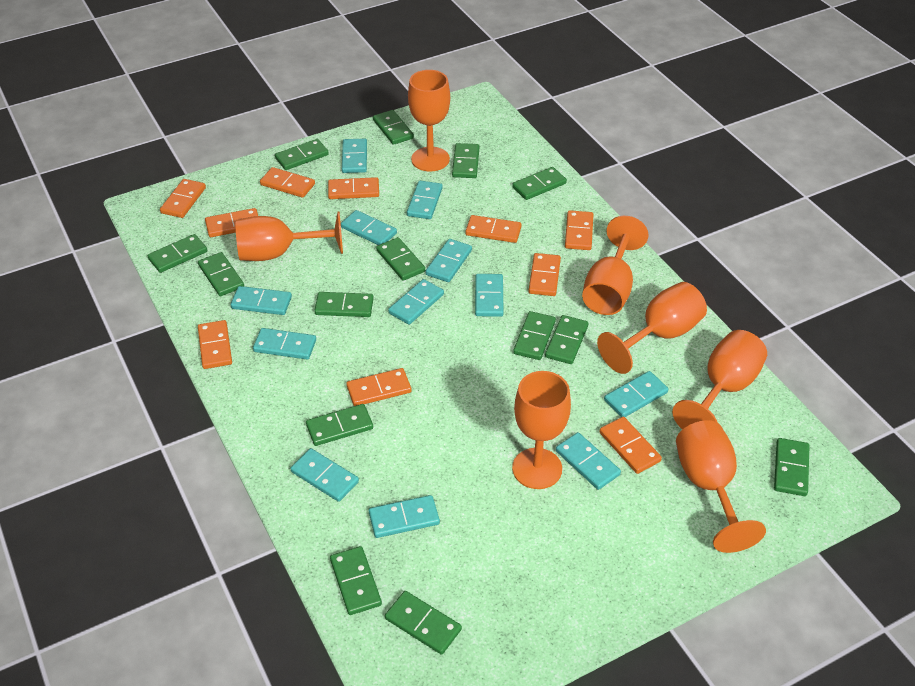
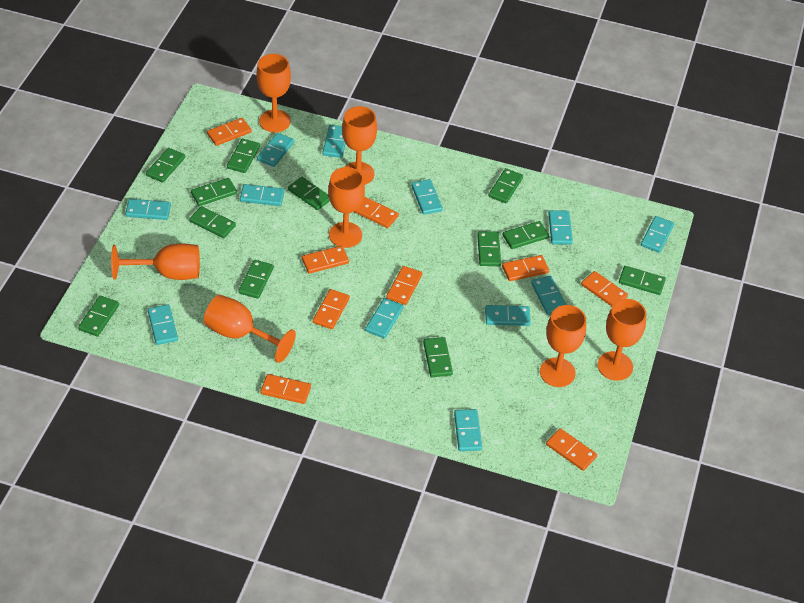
green domino: 14 -> 12
orange domino: 10 -> 9

